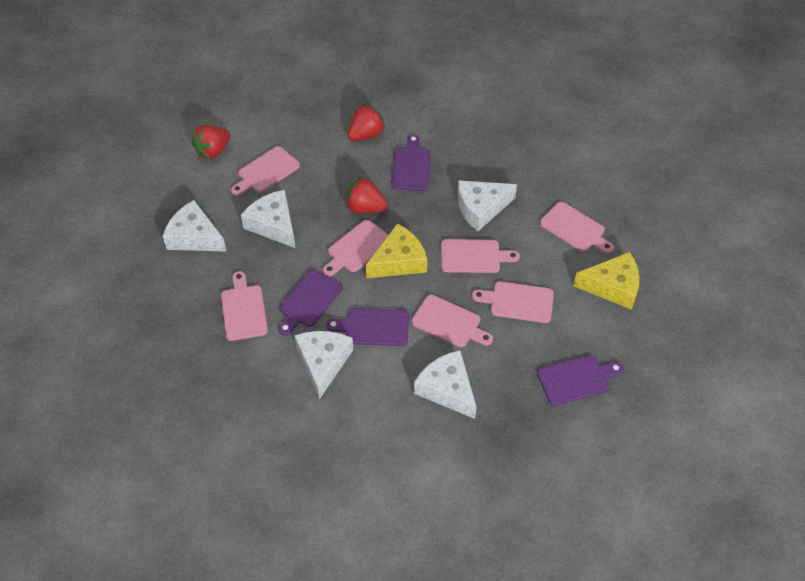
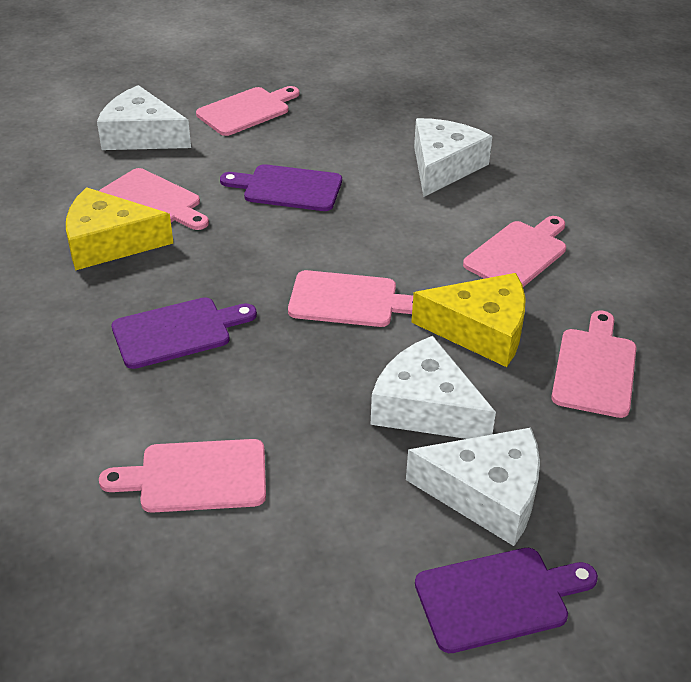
pink cutting board: 7 -> 6
purple cutting board: 4 -> 3
red strawberry: 3 -> 0
white cheese: 5 -> 4

